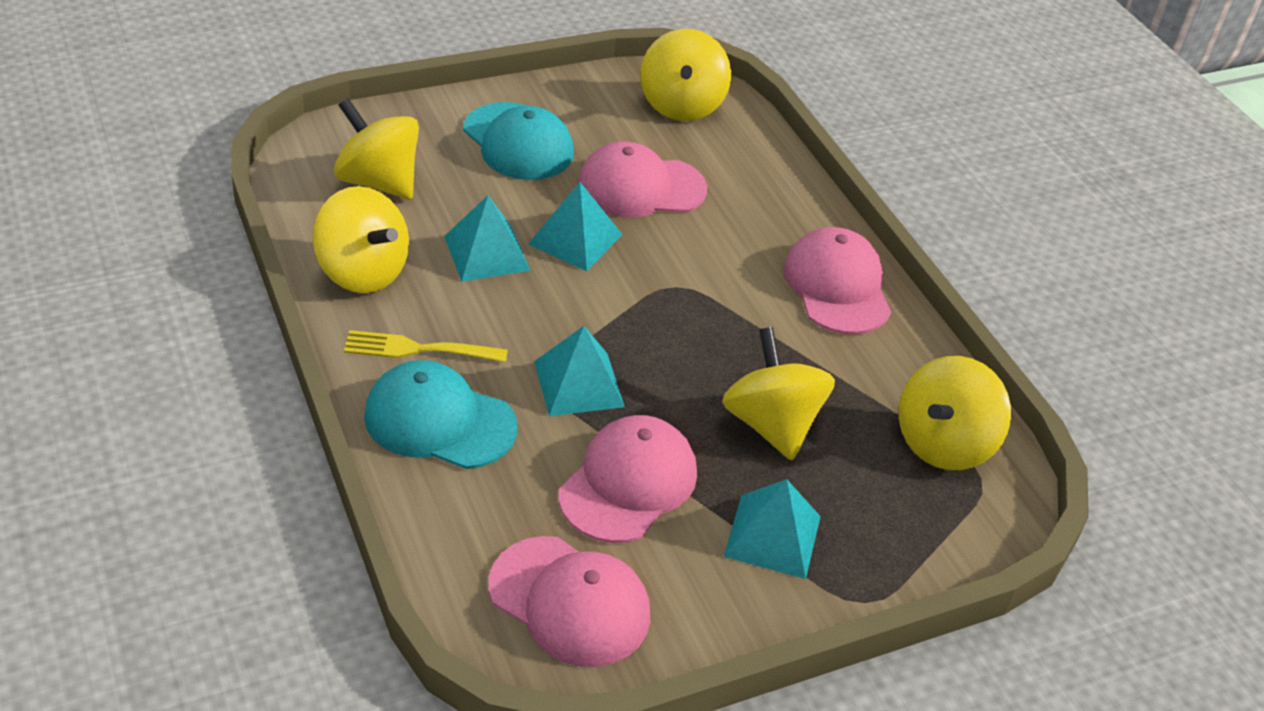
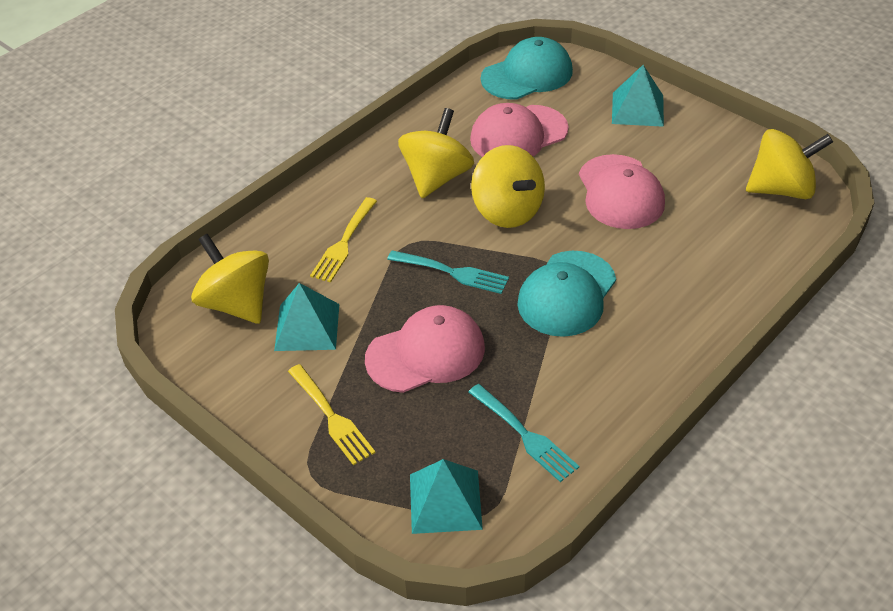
pink cap: 4 -> 3
turquoise fork: 0 -> 2
turquoise pyramid: 4 -> 3
yellow fork: 1 -> 2
yellow spinning top: 5 -> 4

